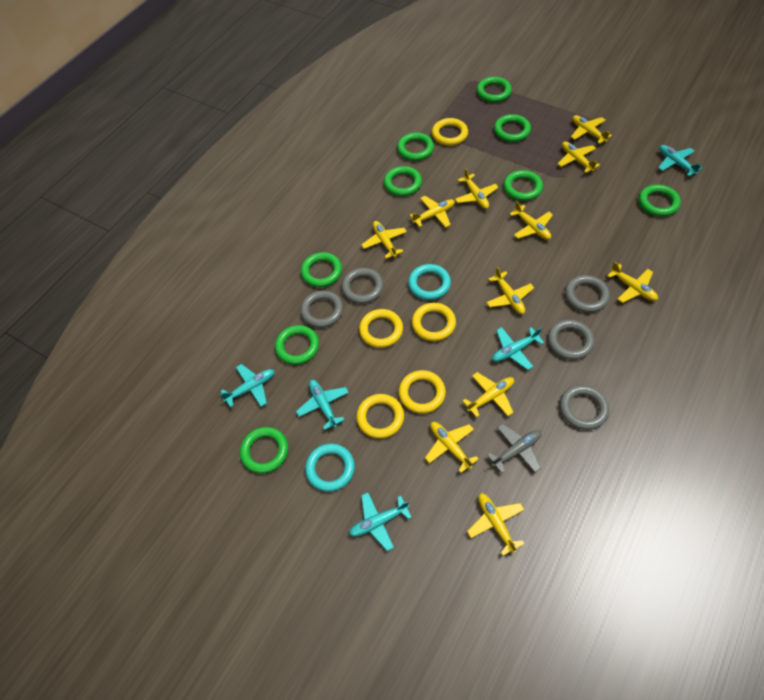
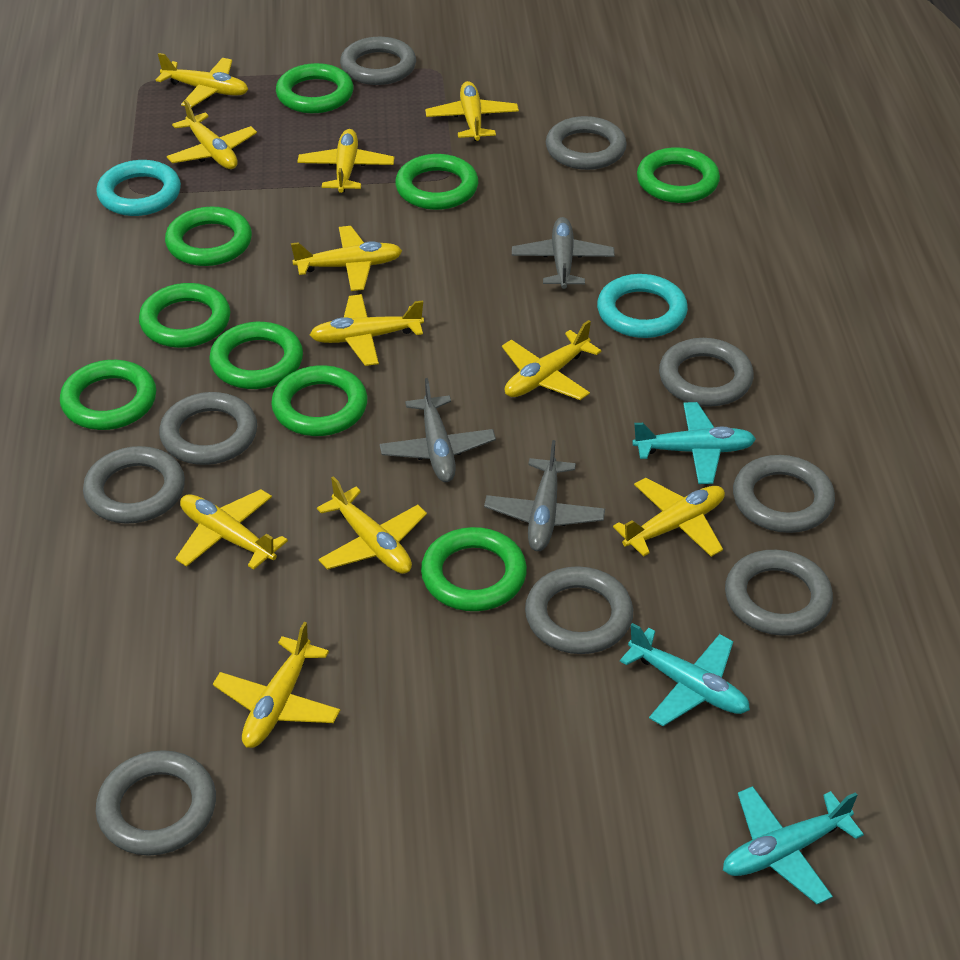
grey plane: 1 -> 3
grey ring: 5 -> 9
turquoise plane: 5 -> 3
yellow ring: 5 -> 0

